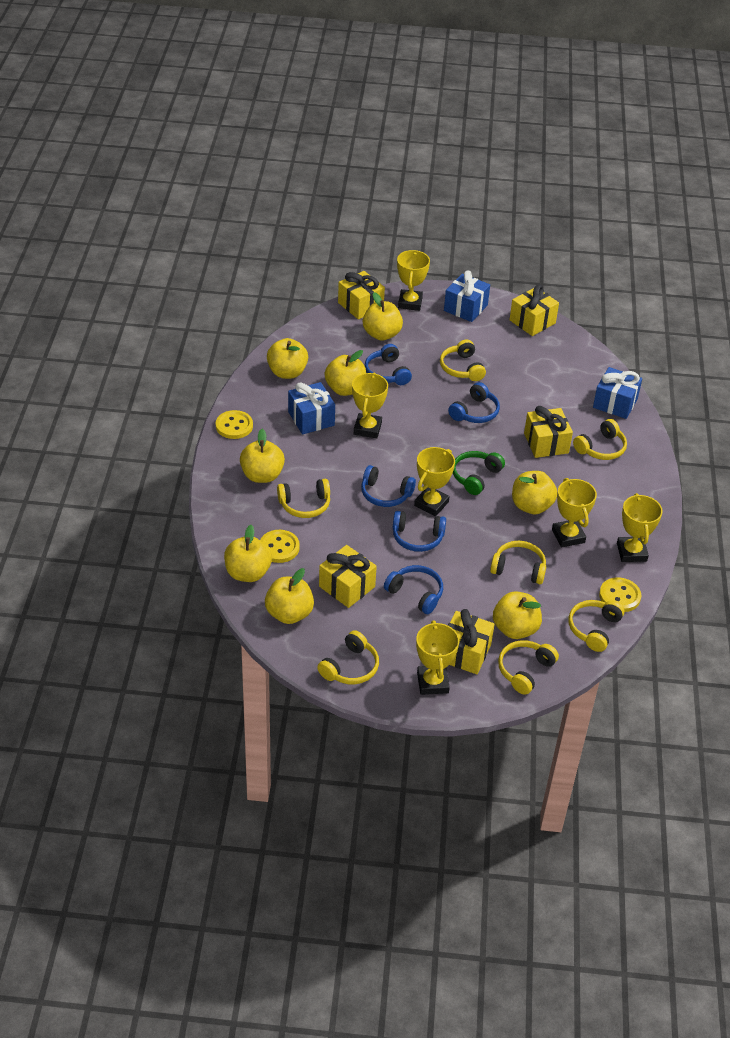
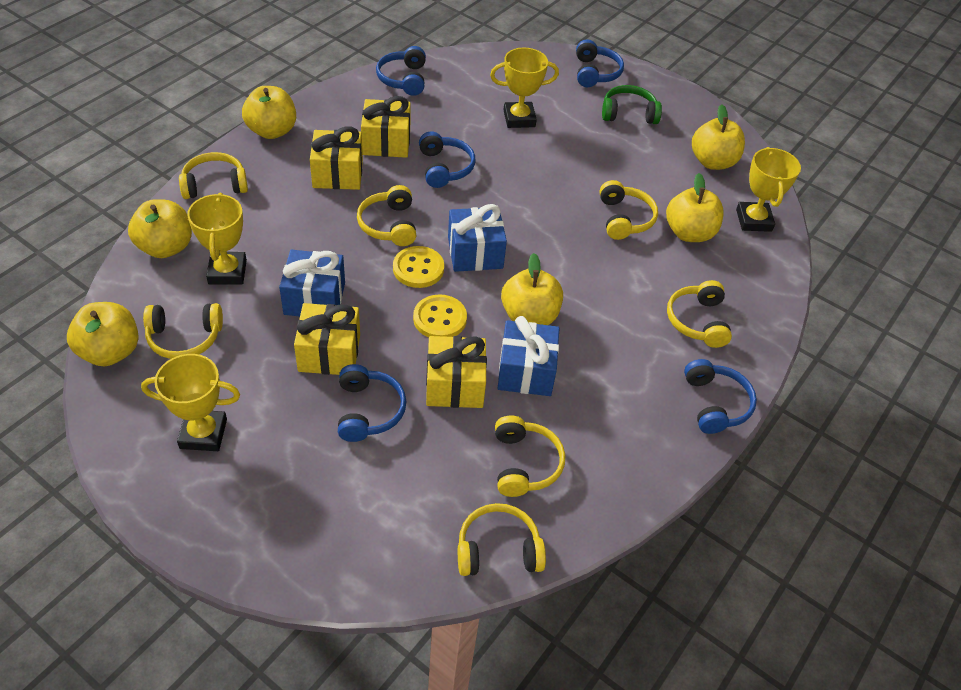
yellow apple: 8 -> 6
yellow button: 3 -> 2
yellow gift: 5 -> 4
yellow trophy: 6 -> 4

